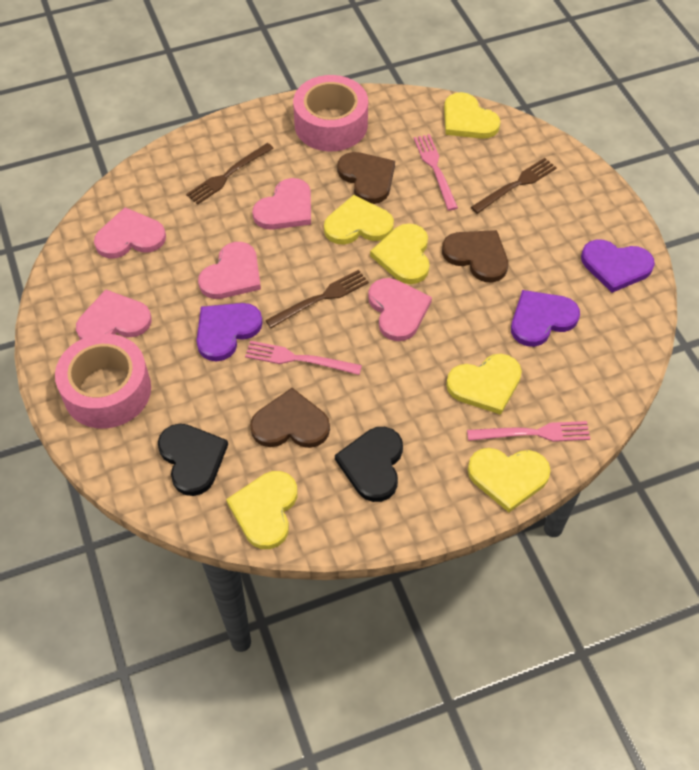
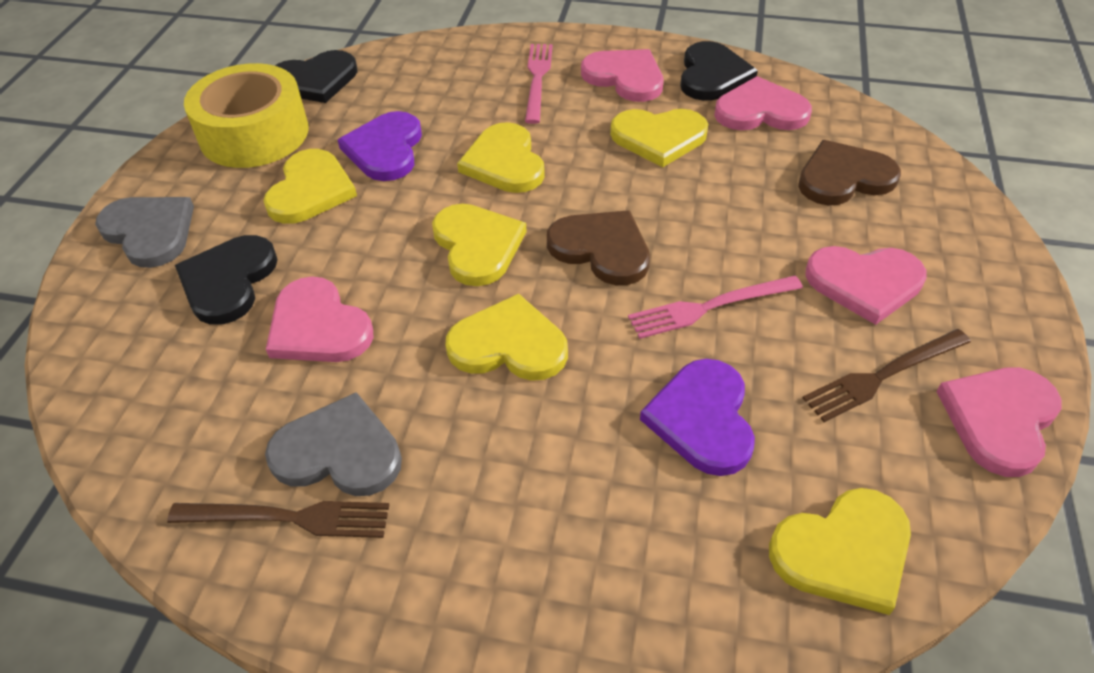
black heart: 2 -> 3
brown fork: 3 -> 2
brown heart: 3 -> 2
grey heart: 0 -> 2
pink fork: 3 -> 2
pink tape: 2 -> 0
purple heart: 3 -> 2
yellow tape: 0 -> 1

